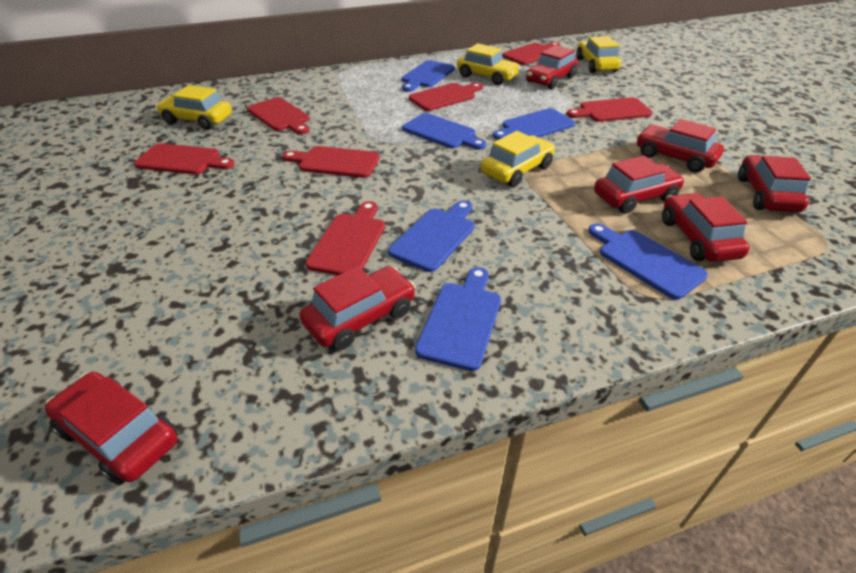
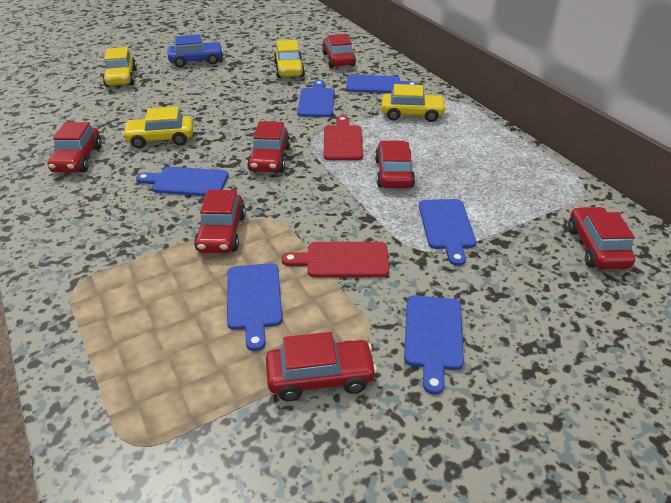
blue car: 0 -> 1
red cutting board: 7 -> 2

